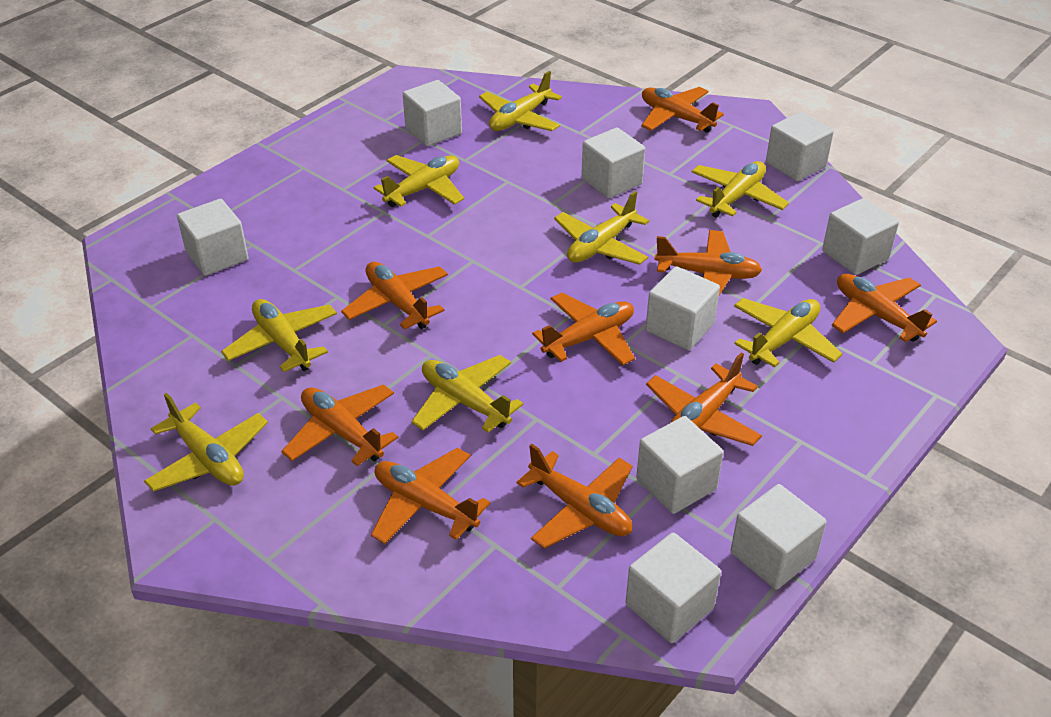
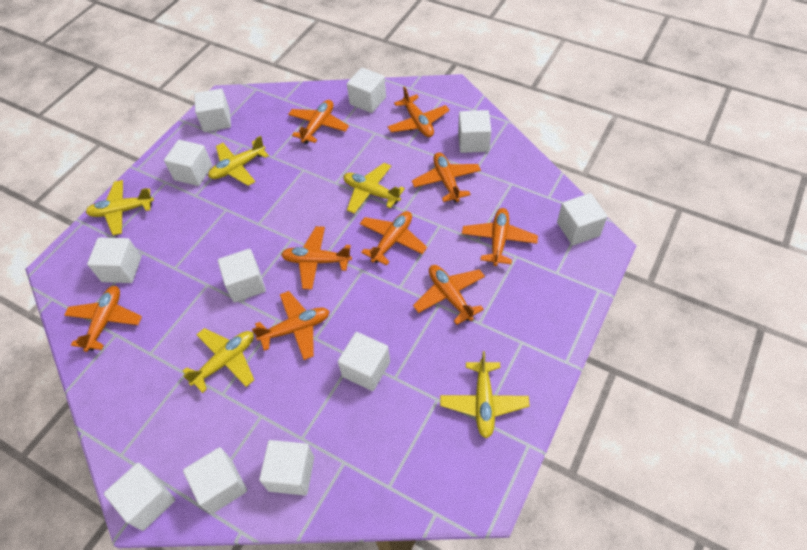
white cube: 9 -> 11
yellow plane: 8 -> 5

